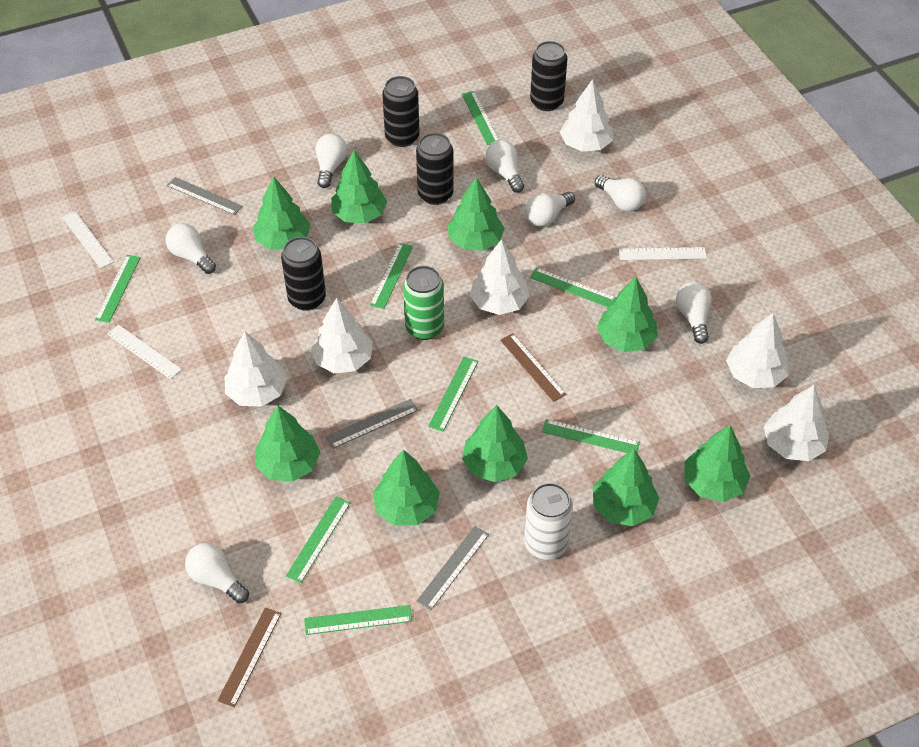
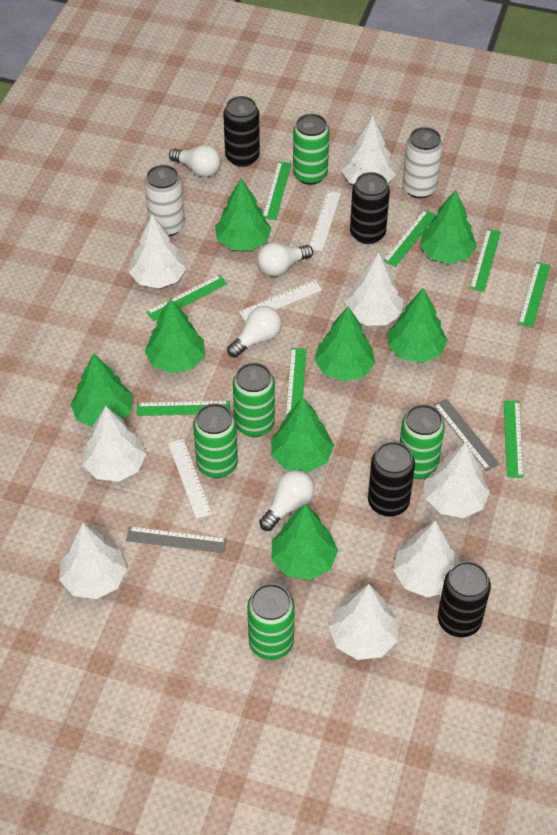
brown ruler: 2 -> 0
green can: 1 -> 5
green tree: 9 -> 8
grey ruler: 3 -> 2
white can: 1 -> 2
white light bulb: 7 -> 4
white tree: 6 -> 8

